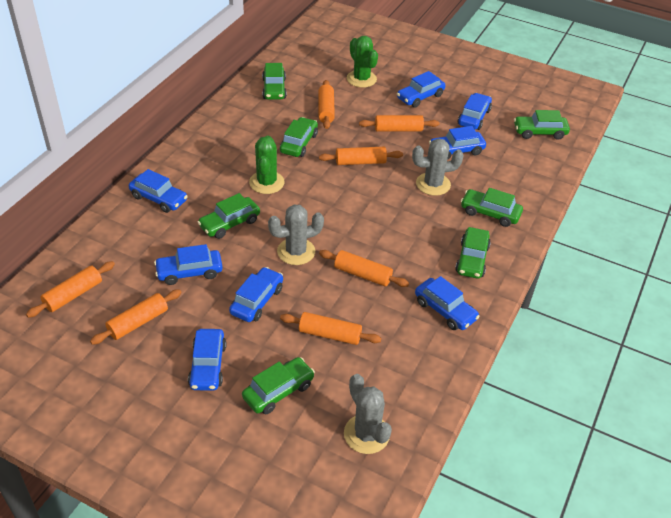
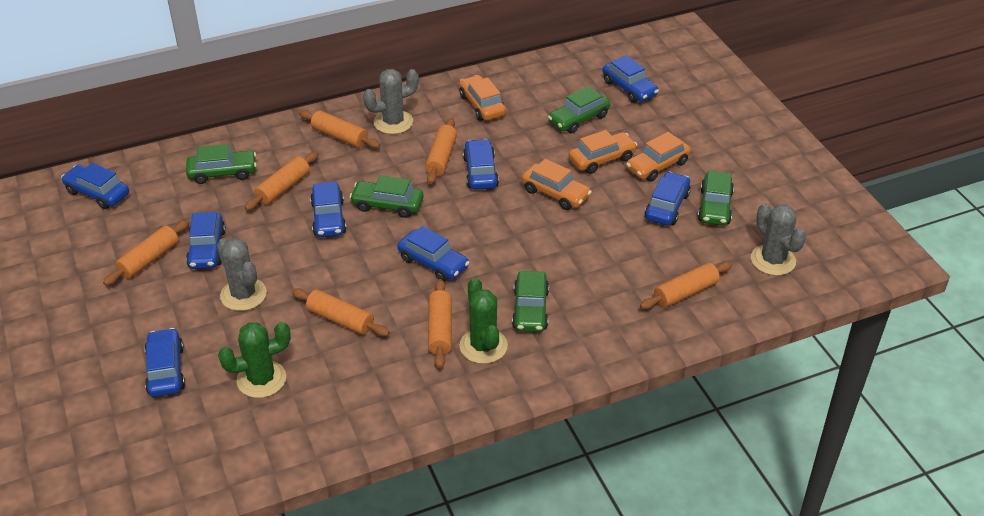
green car: 7 -> 5
orange car: 0 -> 4

